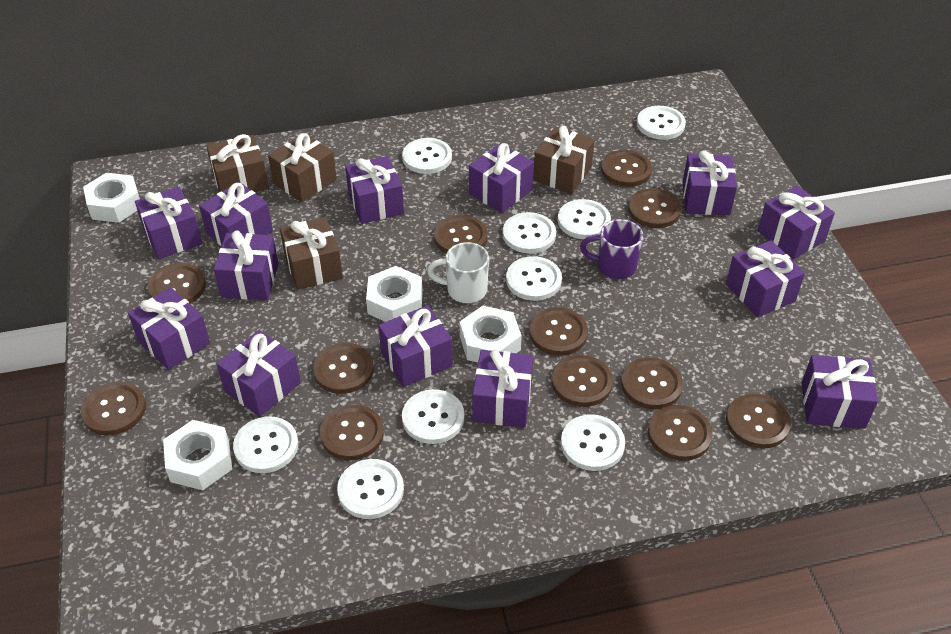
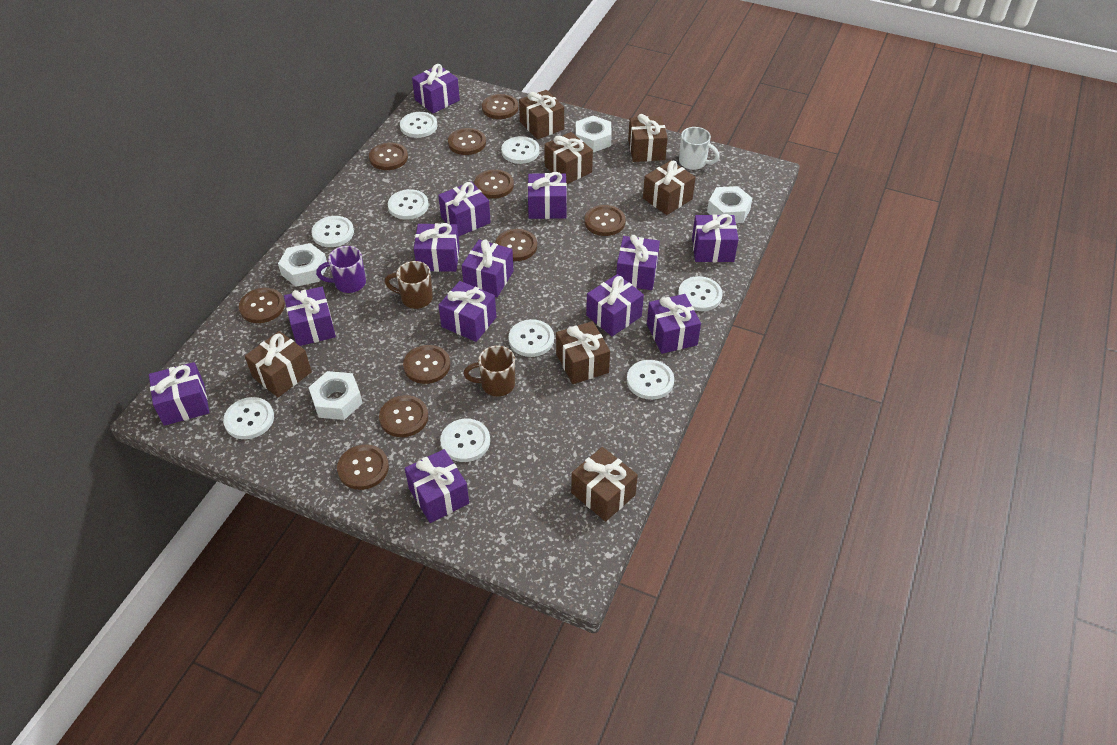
brown button: 12 -> 10
brown gift: 4 -> 7
brown mug: 0 -> 2

